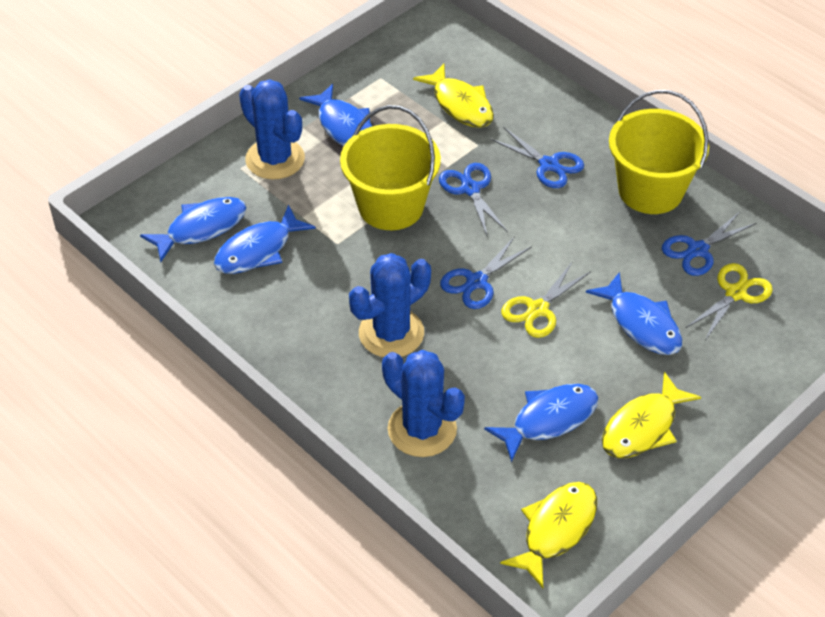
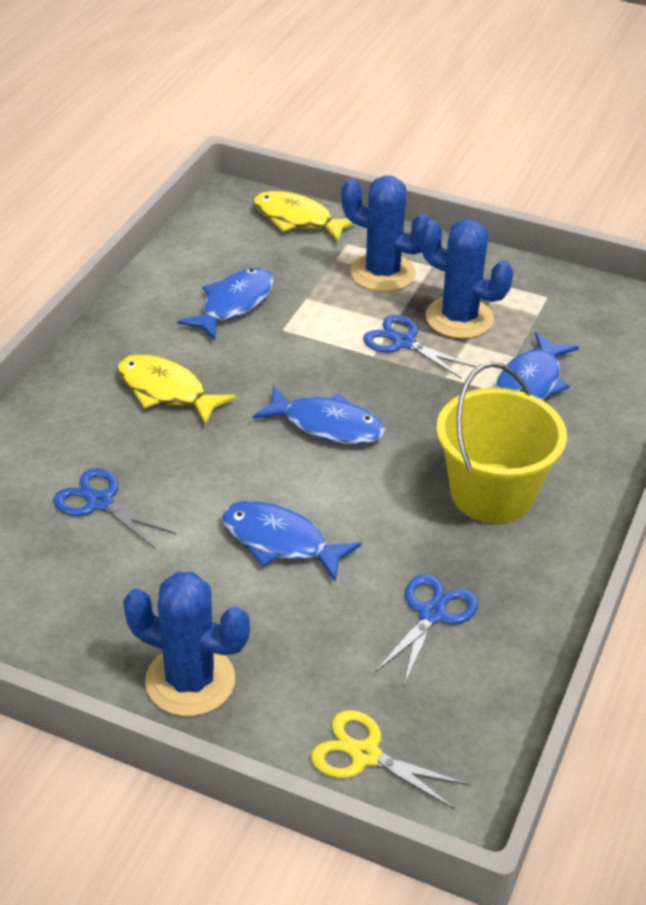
blue fish: 5 -> 4
blue scissors: 4 -> 3
yellow bucket: 2 -> 1
yellow fish: 3 -> 2
yellow scissors: 2 -> 1

